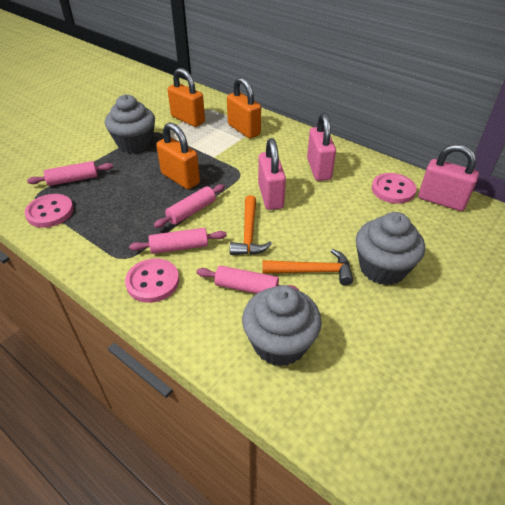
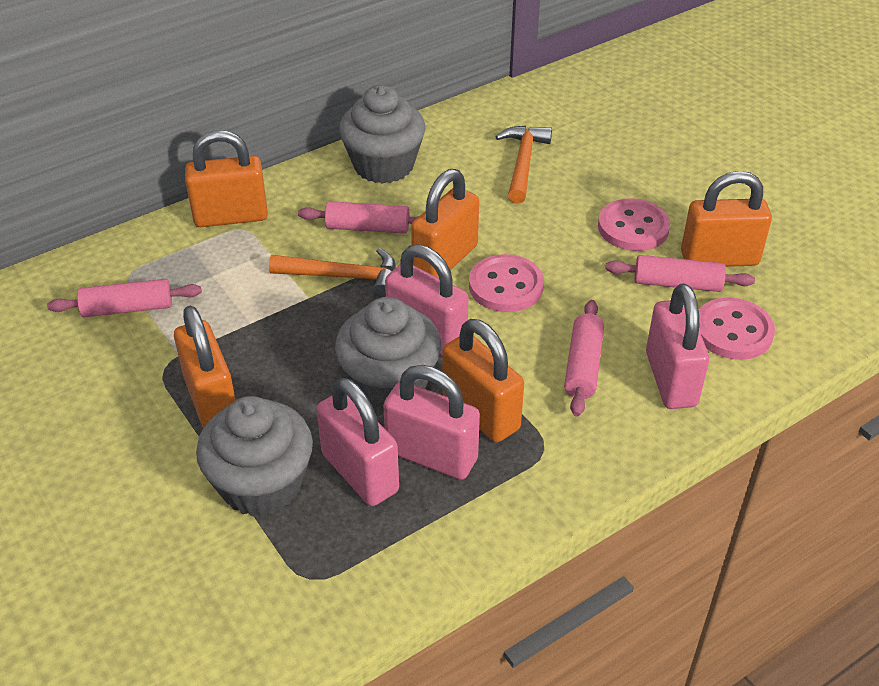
orange padlock: 3 -> 5
pink padlock: 3 -> 4

